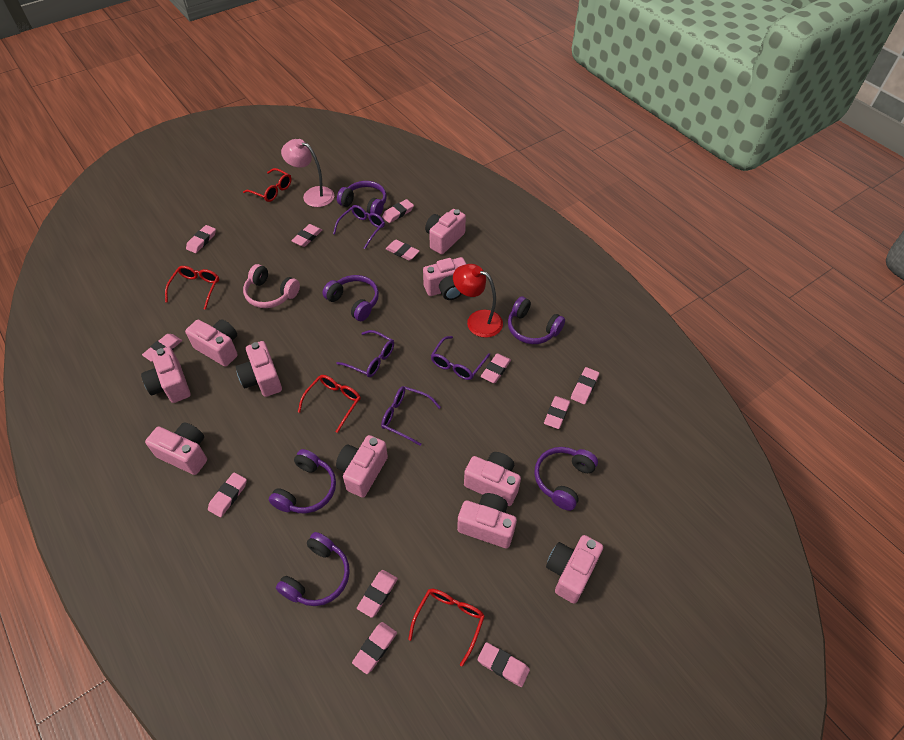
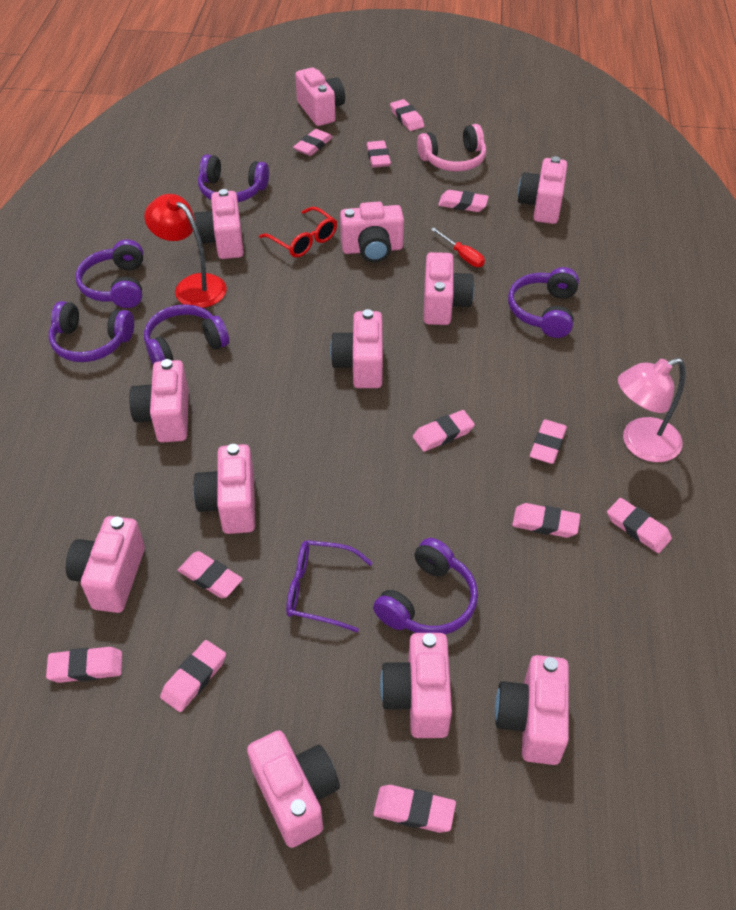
pink camera: 10 -> 12
purple glasses: 4 -> 1
red glasses: 4 -> 1
red screwdriver: 0 -> 1

